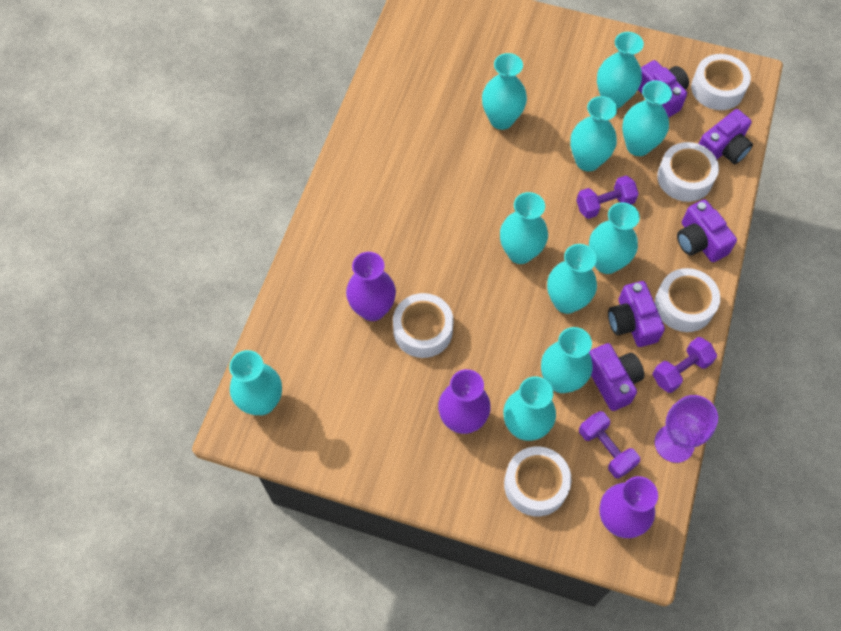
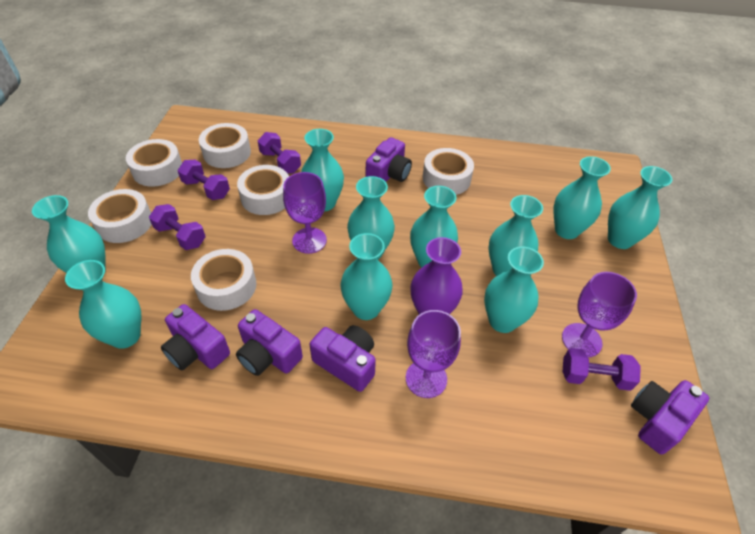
purple dumbbell: 3 -> 4
purple goblet: 1 -> 3
purple vase: 3 -> 1
white tape: 5 -> 6

